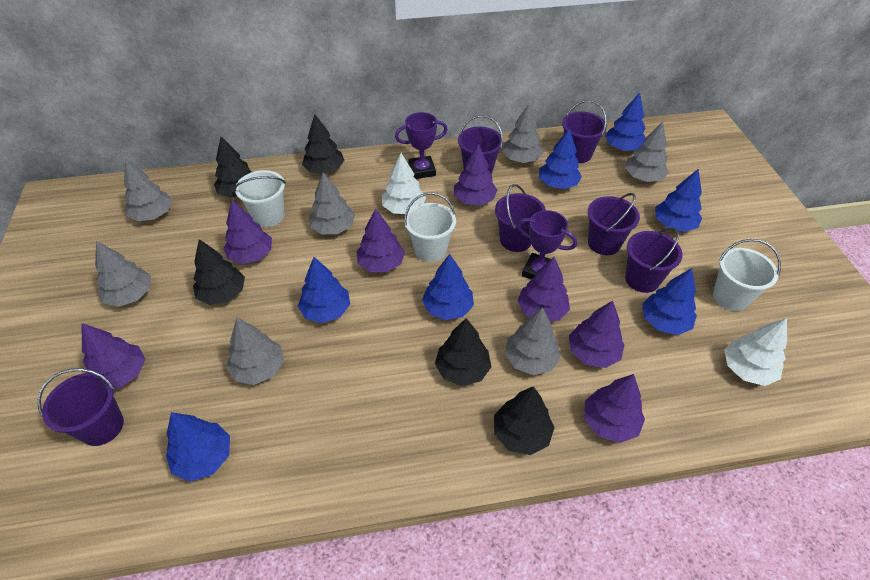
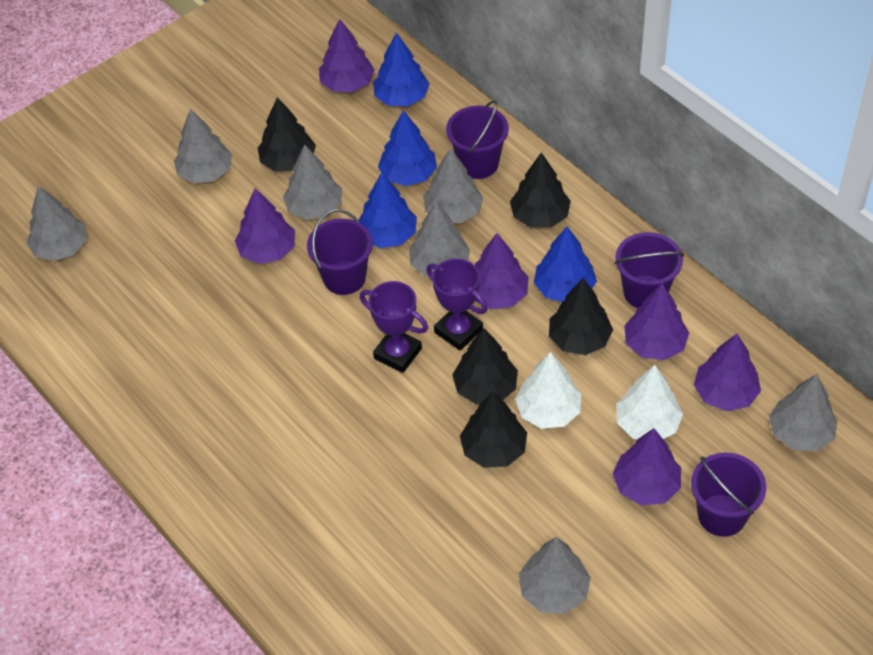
blue tree: 7 -> 4
purple bucket: 6 -> 4
purple tree: 7 -> 6
white bucket: 3 -> 0

